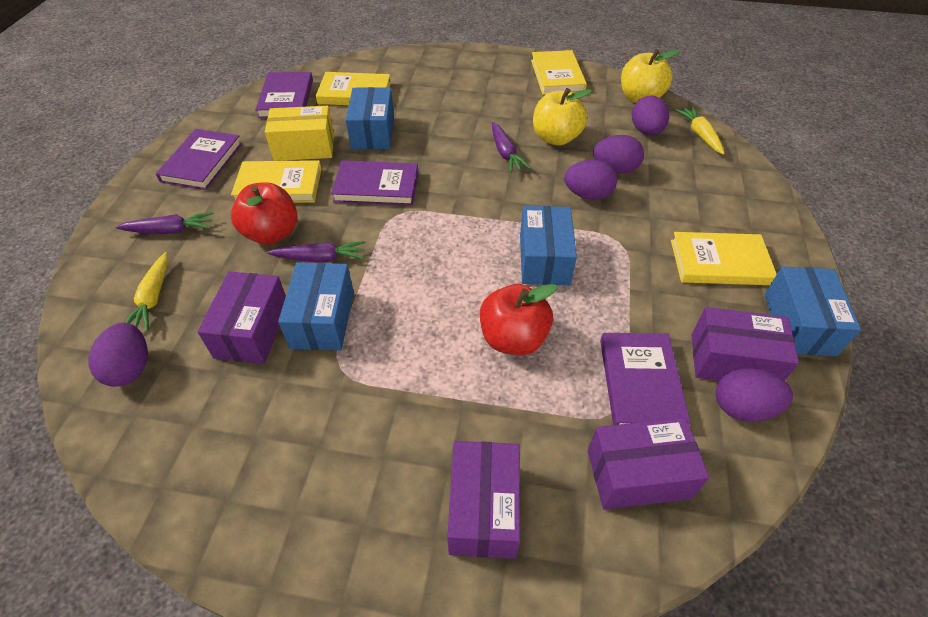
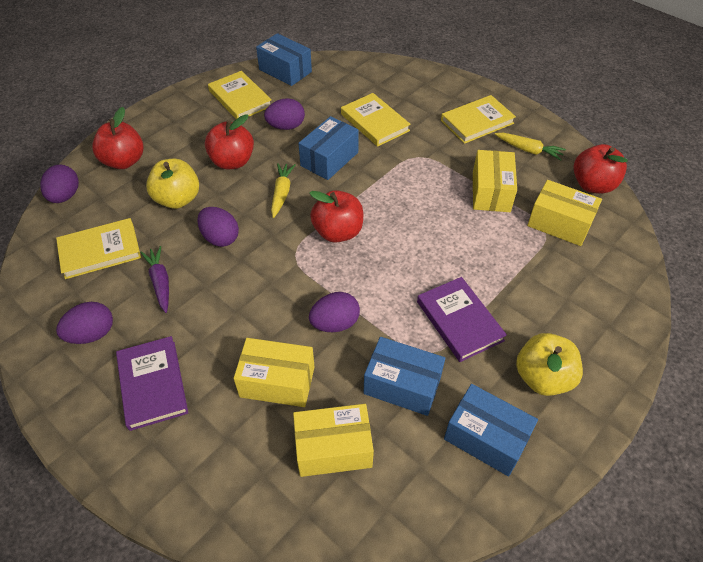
purple book: 4 -> 2
purple box: 4 -> 0
purple carrot: 3 -> 1
red apple: 2 -> 4
yellow box: 1 -> 4

